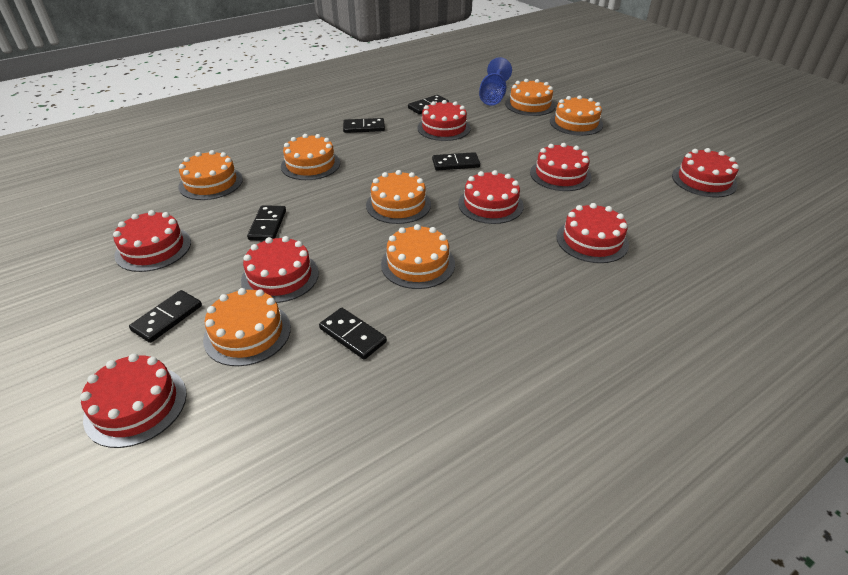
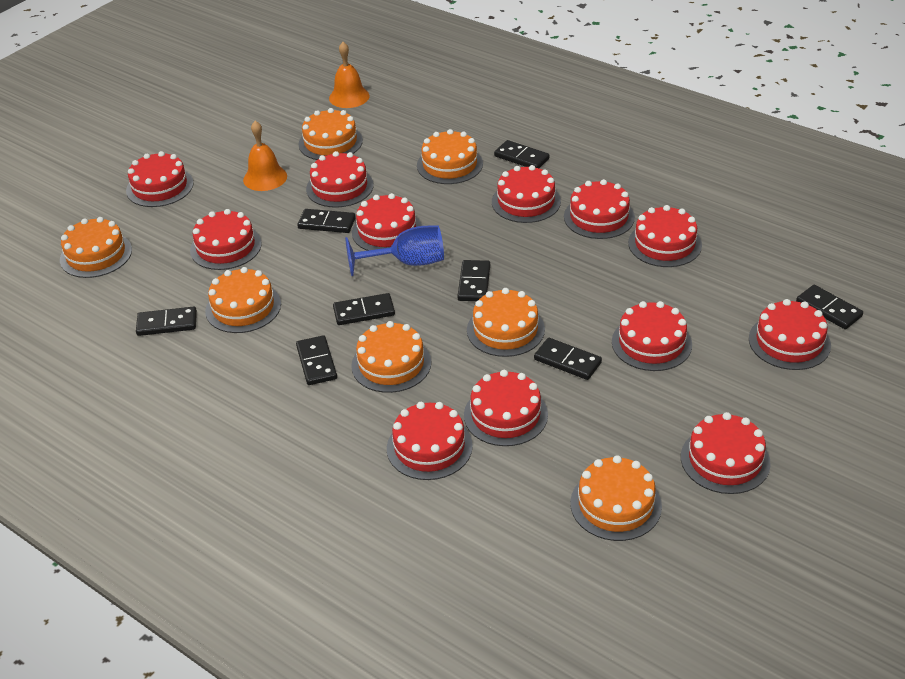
black domino: 6 -> 8
orange bell: 0 -> 2
red cake: 8 -> 12

